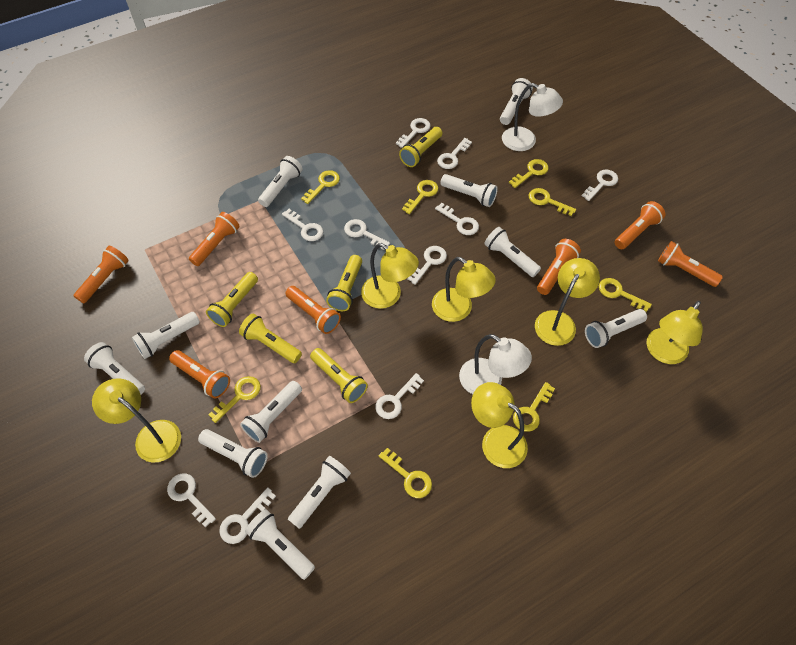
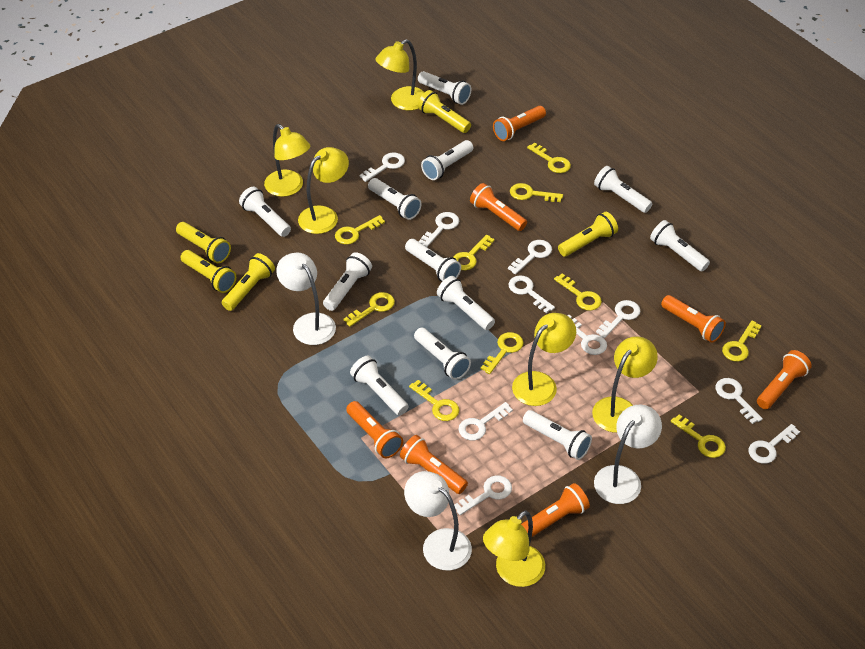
white flashlight: 11 -> 12
white lamp: 2 -> 3
yellow key: 8 -> 10

